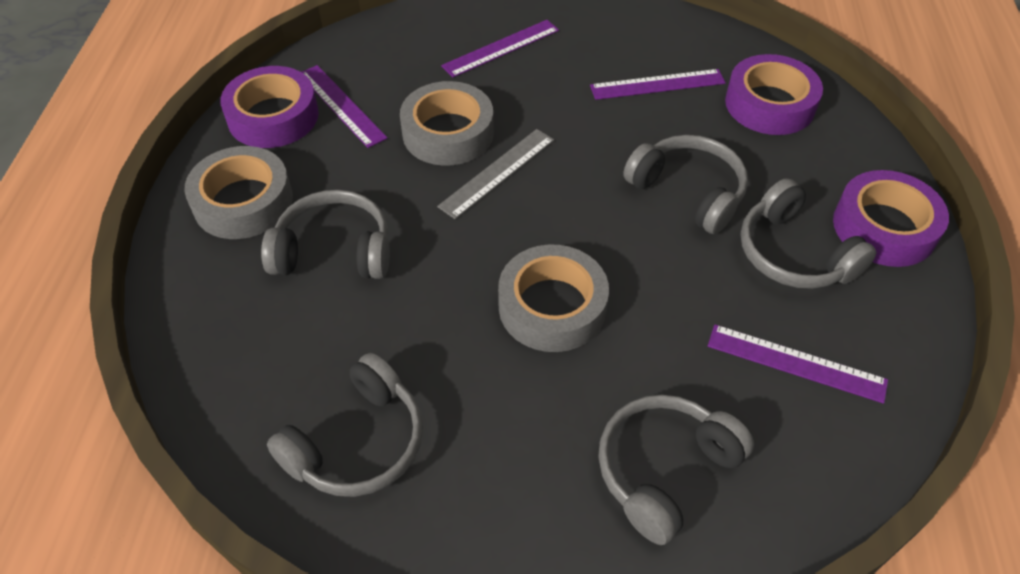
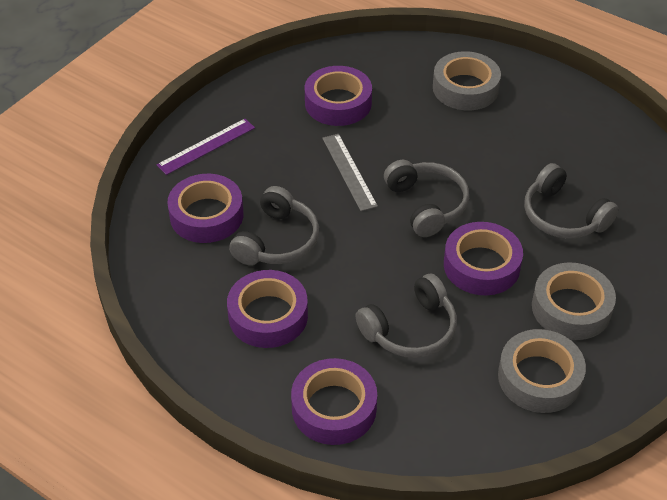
grey headphones: 5 -> 4
purple ruler: 4 -> 1
purple tape: 3 -> 5

